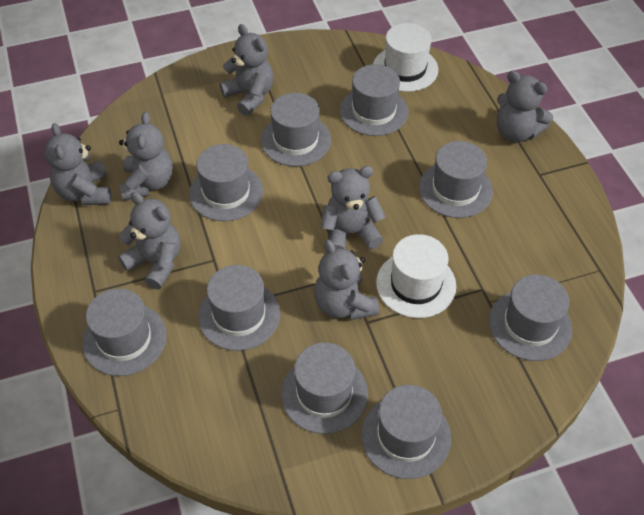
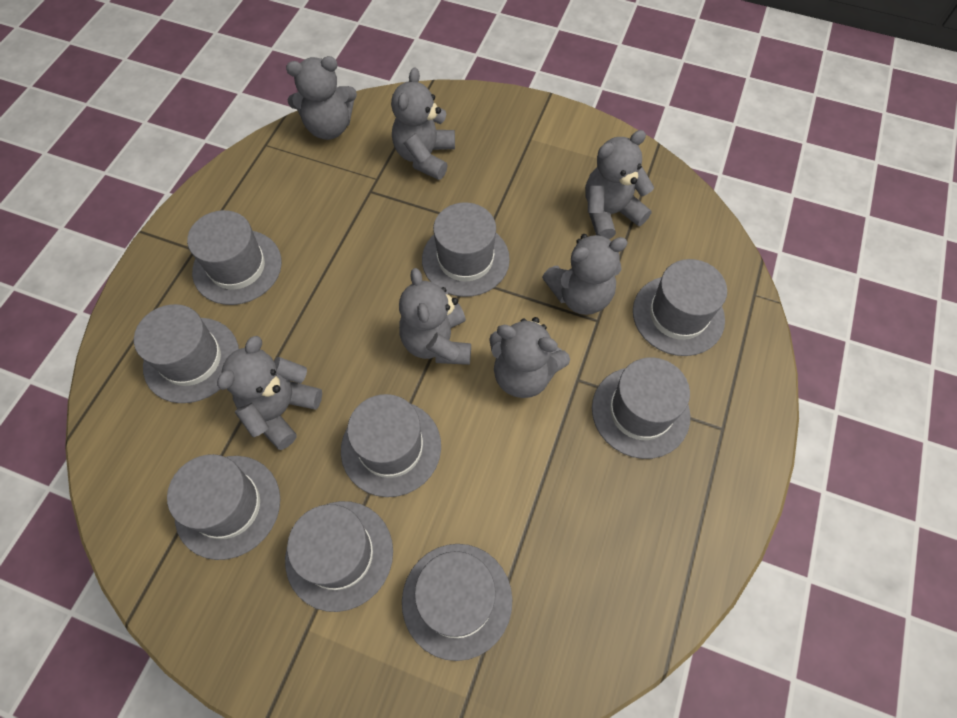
white hat: 2 -> 0

